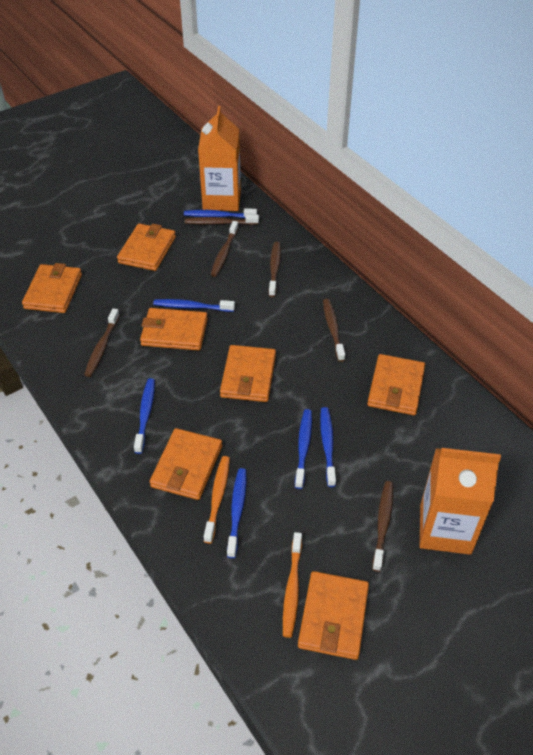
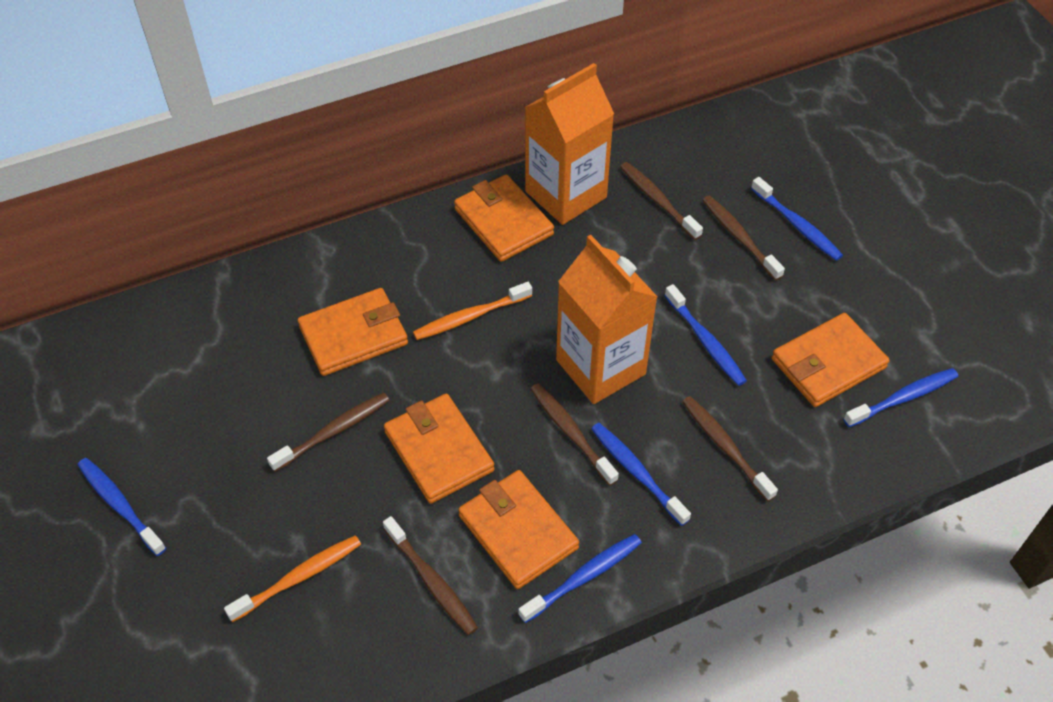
orange wallet: 7 -> 5

